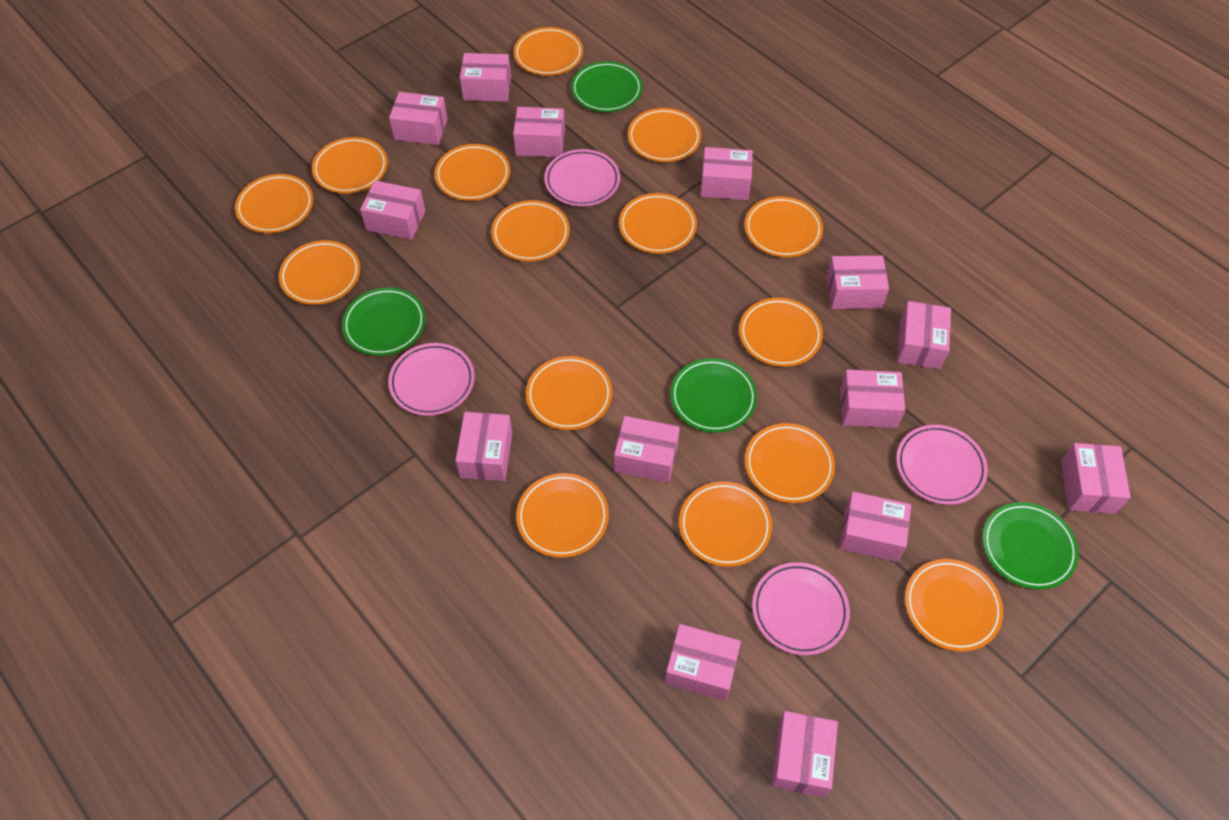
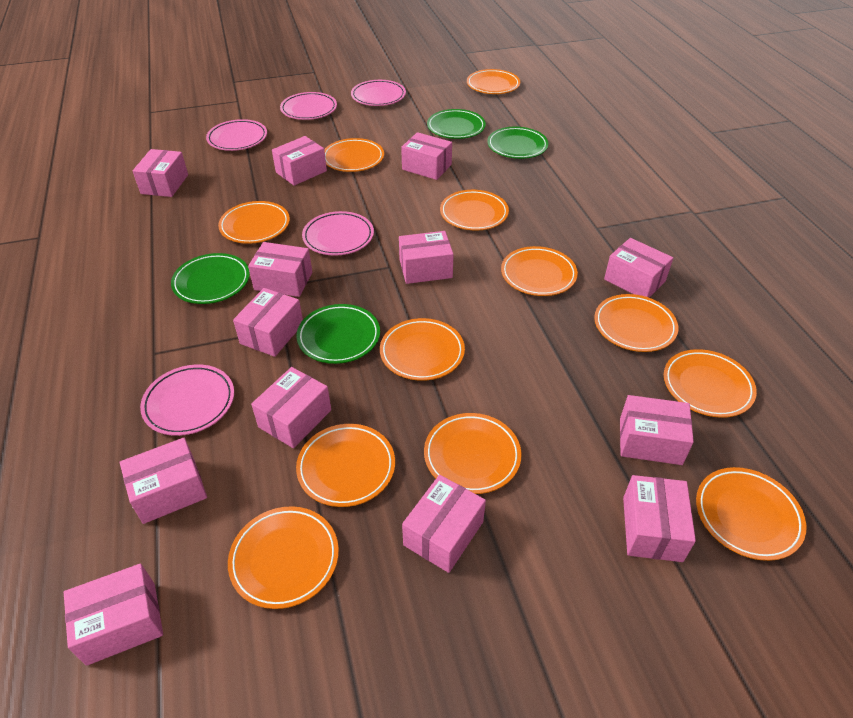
orange plate: 15 -> 12
pink box: 14 -> 13
pink plate: 4 -> 5

